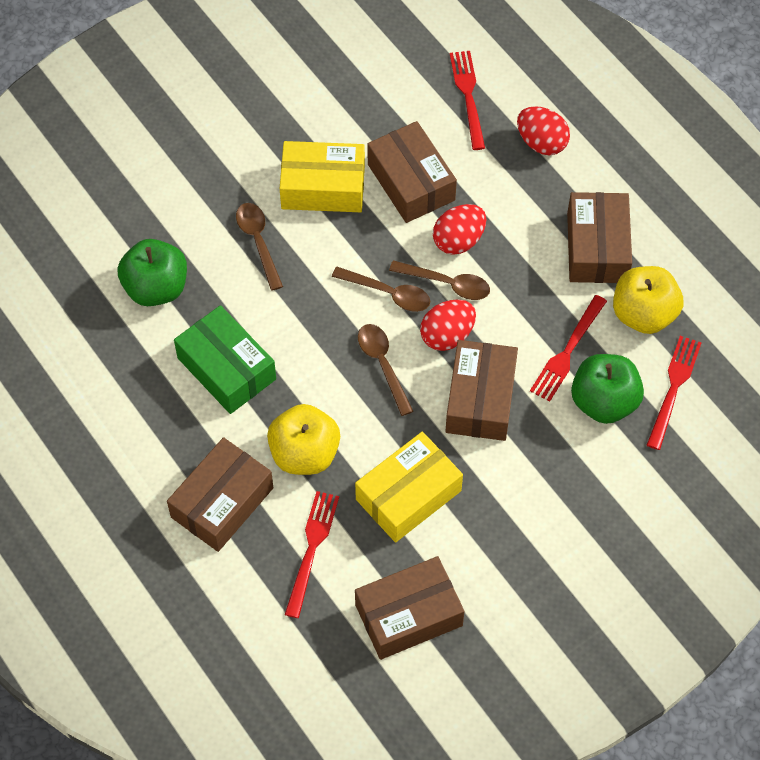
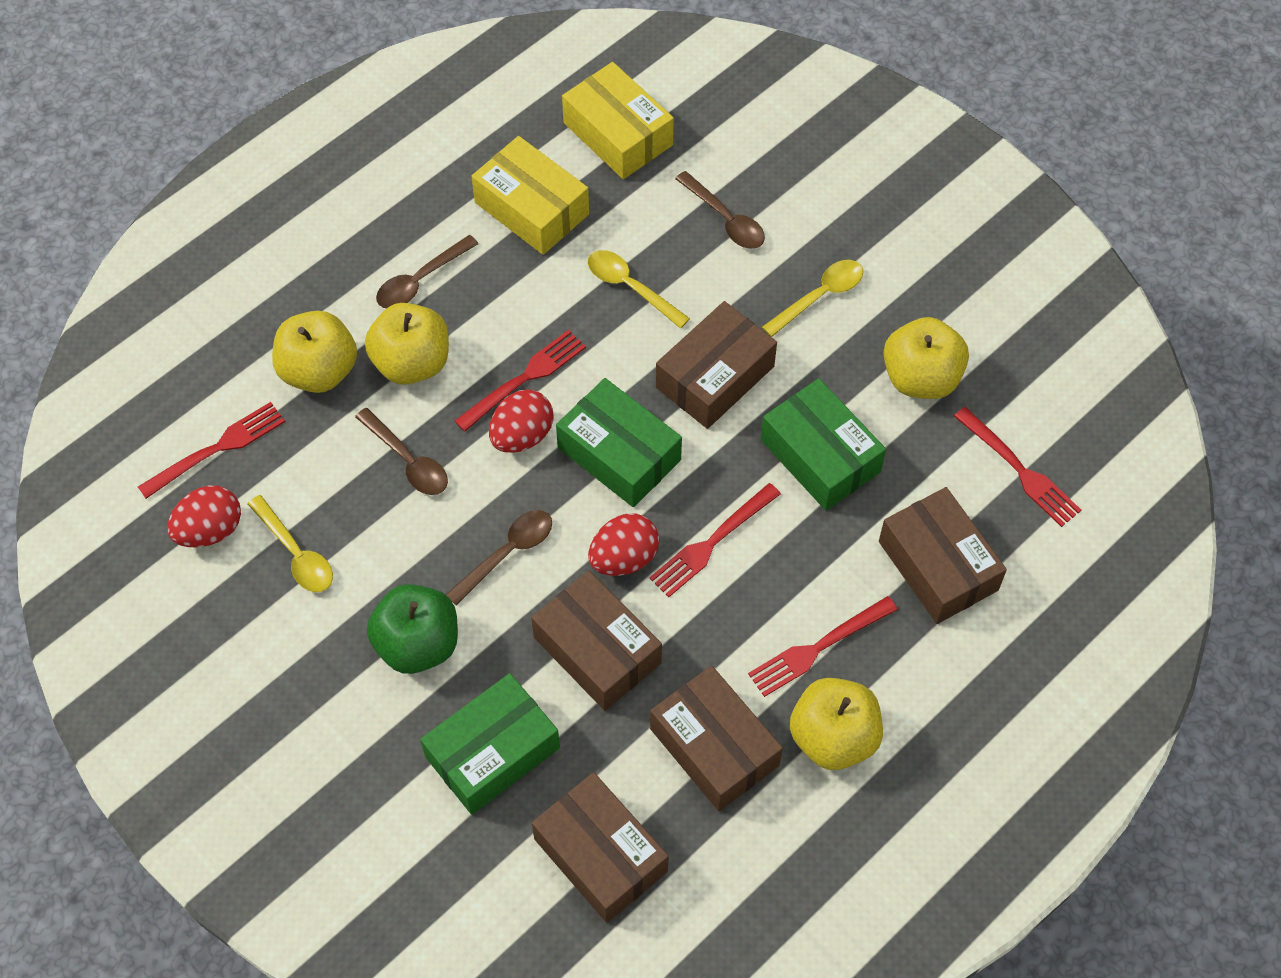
green apple: 2 -> 1
green box: 1 -> 3
red fork: 4 -> 5
yellow apple: 2 -> 4
yellow spoon: 0 -> 3

